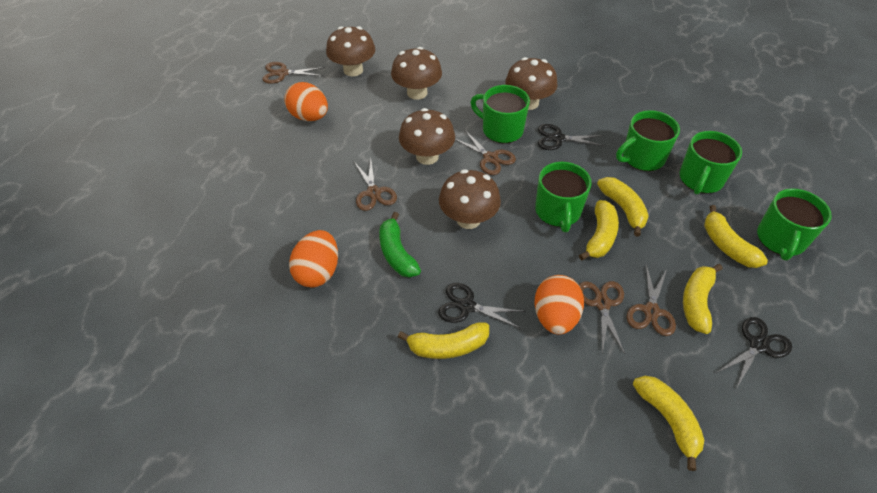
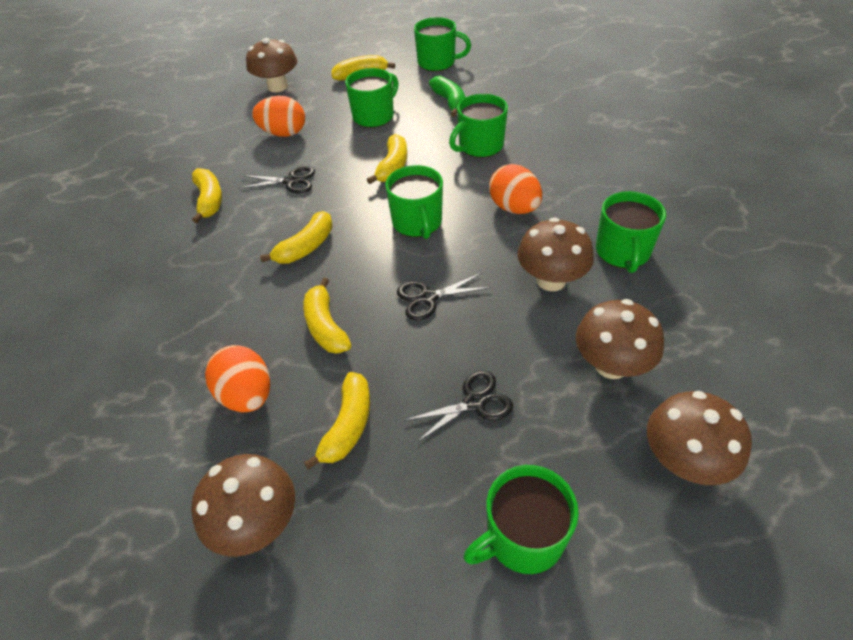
brown scissors: 5 -> 0
green mug: 5 -> 6

